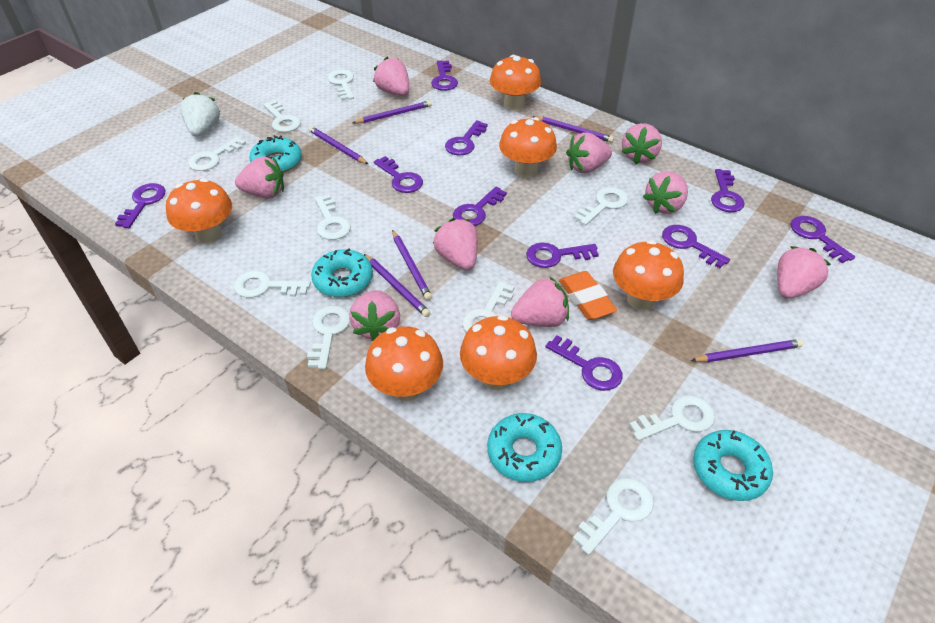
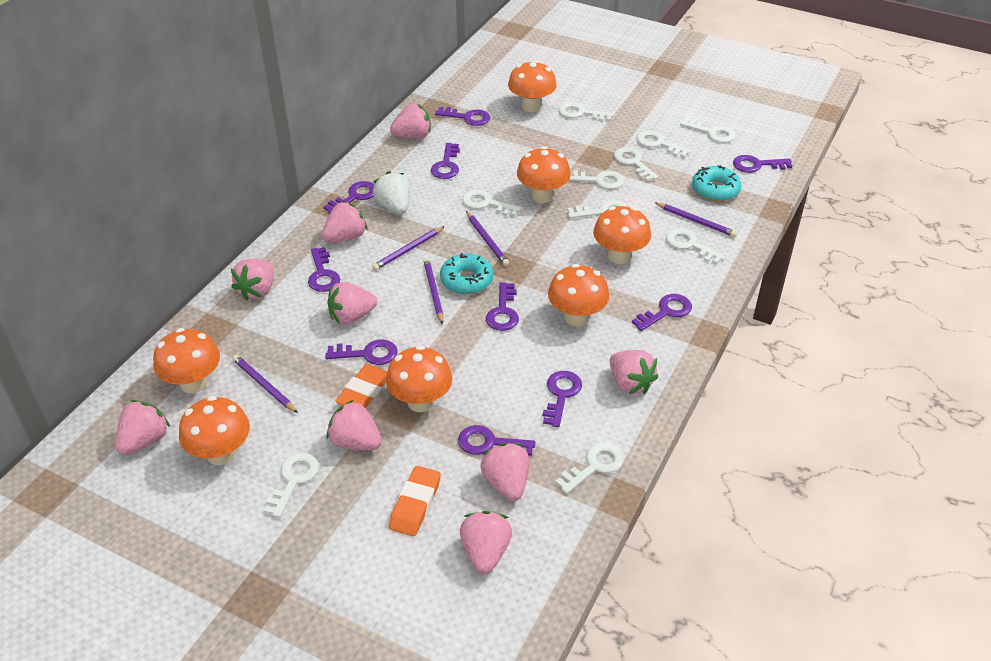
orange eraser: 1 -> 2
orange mushroom: 6 -> 7
purple pencil: 6 -> 5
turquoise donut: 4 -> 2

